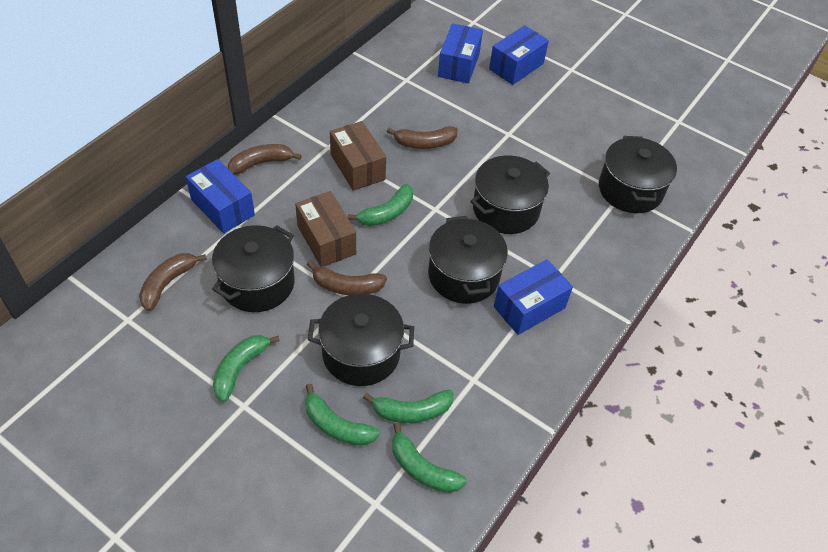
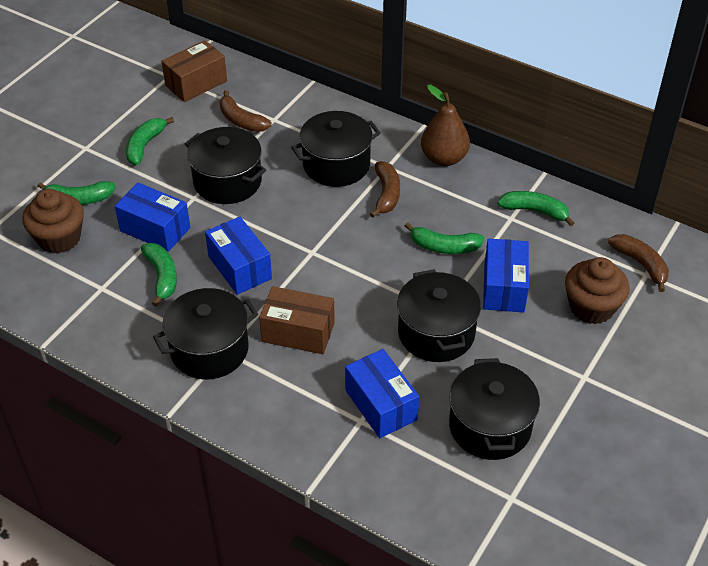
brown banana: 4 -> 3
brown cupcake: 0 -> 2
brown pear: 0 -> 1

